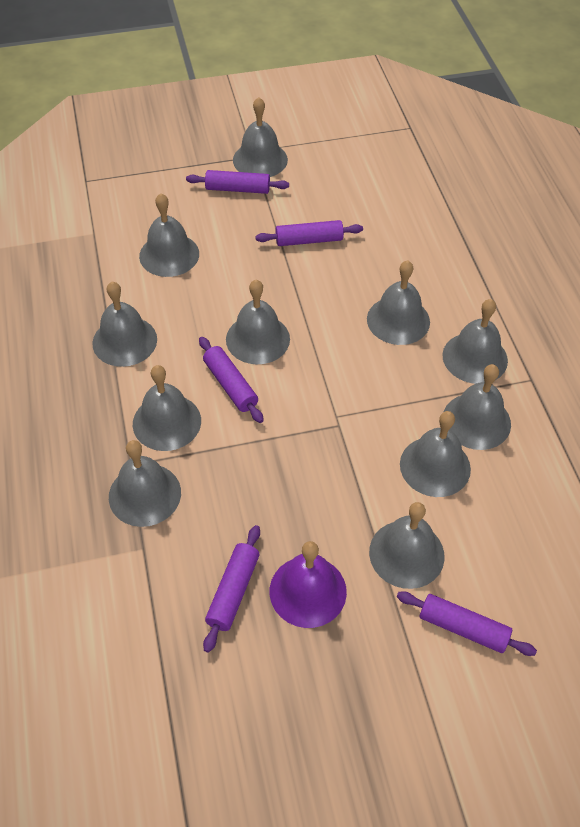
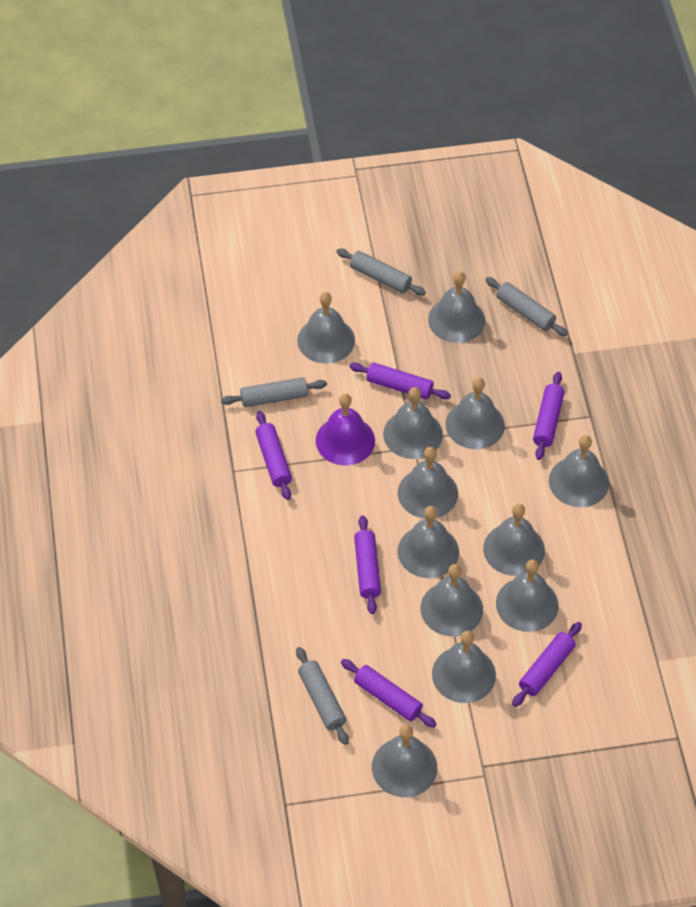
grey bell: 11 -> 12
grey rolling pin: 0 -> 4
purple rolling pin: 5 -> 6

